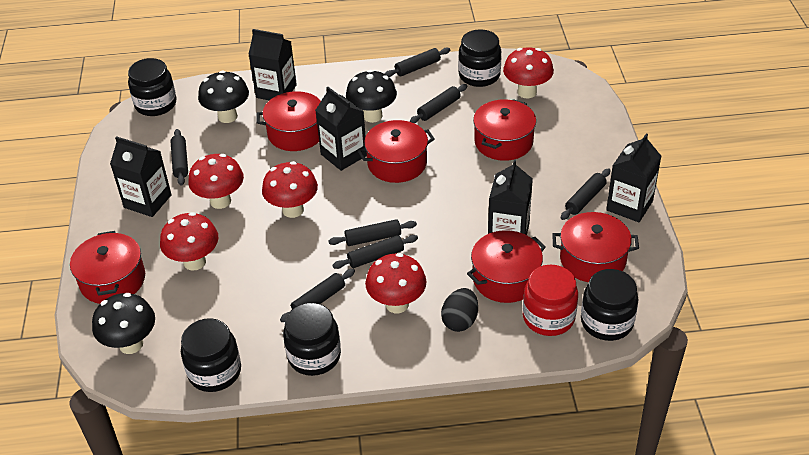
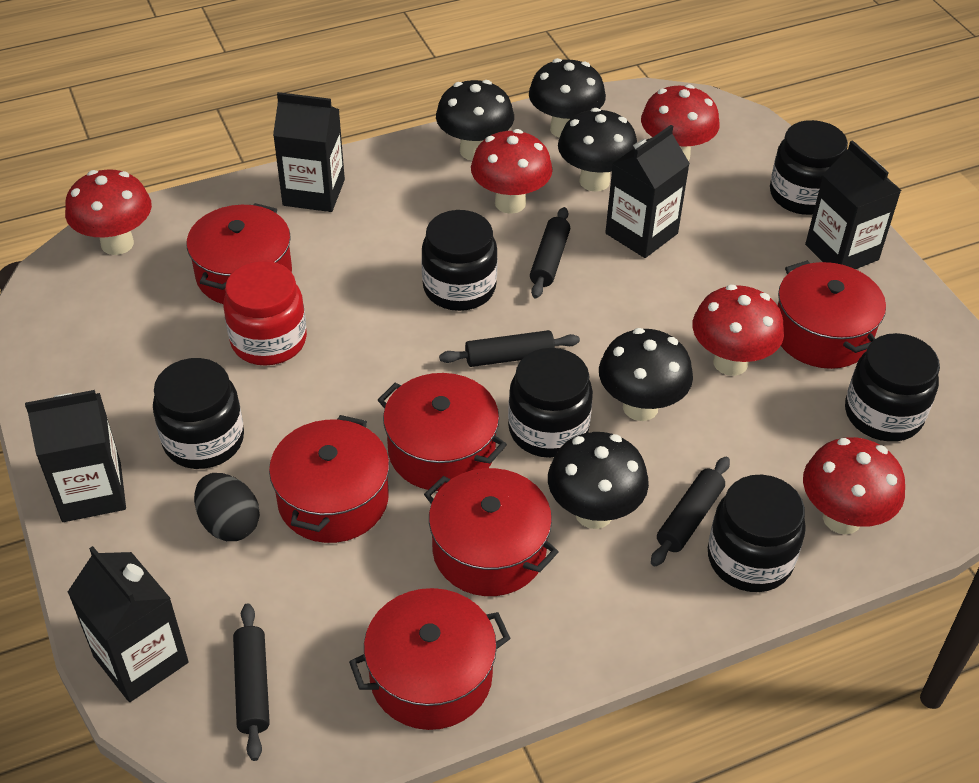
black jar: 5 -> 6
black mushroom: 3 -> 5
black rolling pin: 7 -> 4

